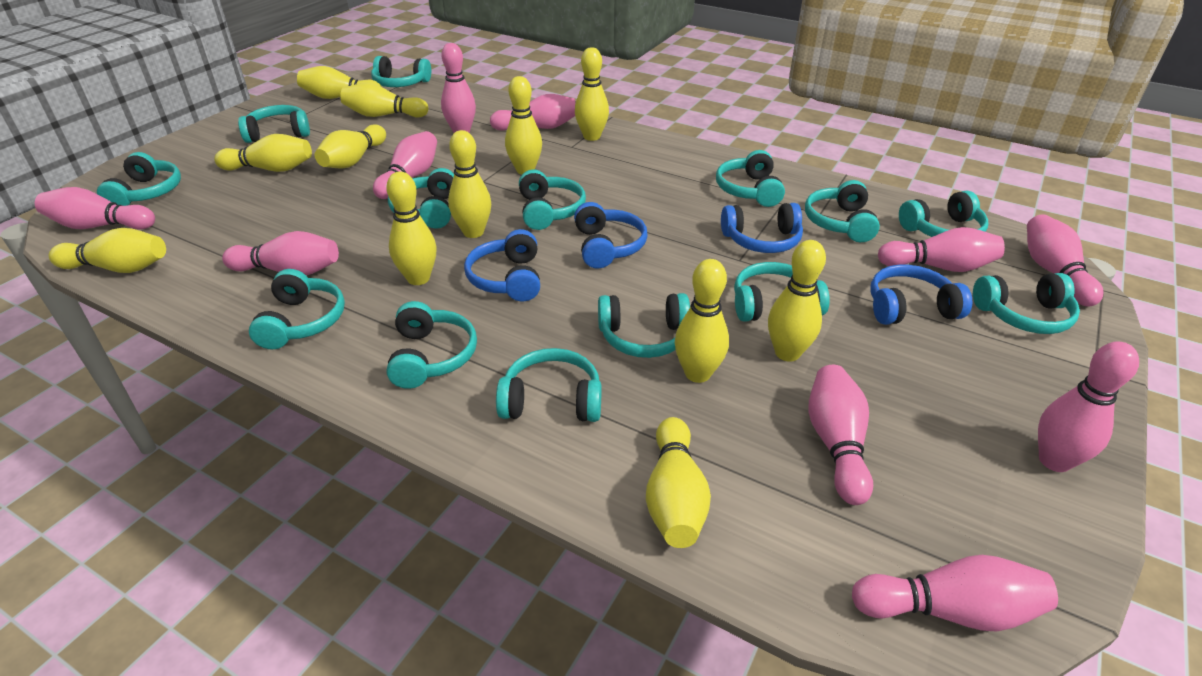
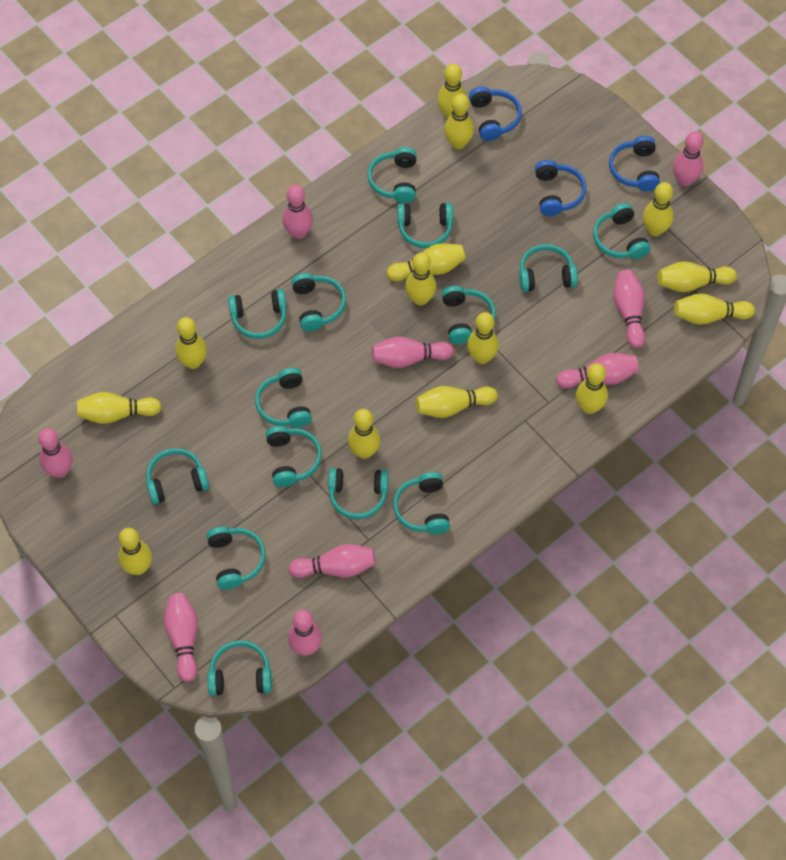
blue headphones: 4 -> 3
pink bowling pin: 10 -> 9
yellow bowling pin: 12 -> 14

